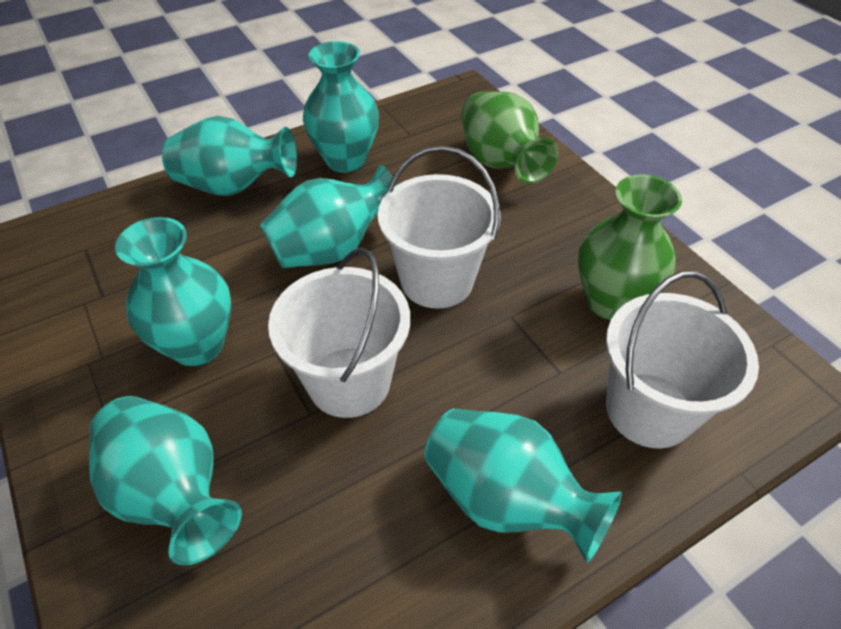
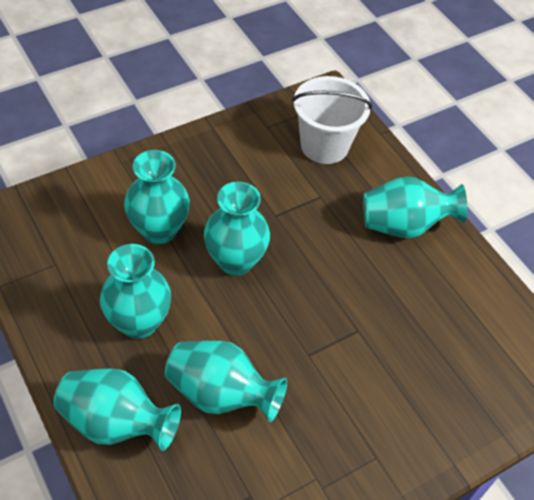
green vase: 2 -> 0
white bucket: 3 -> 1

